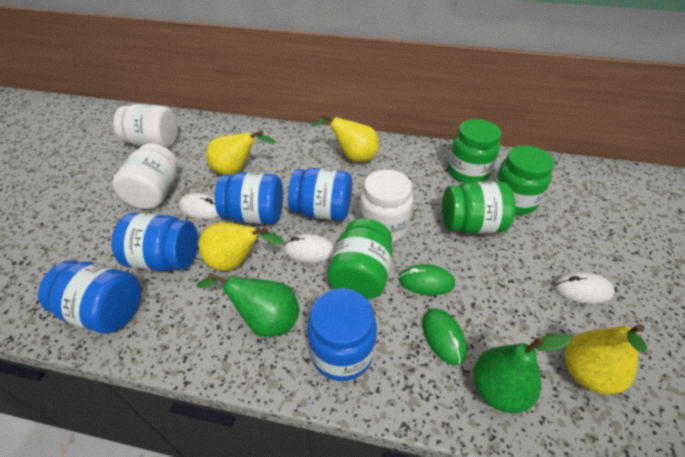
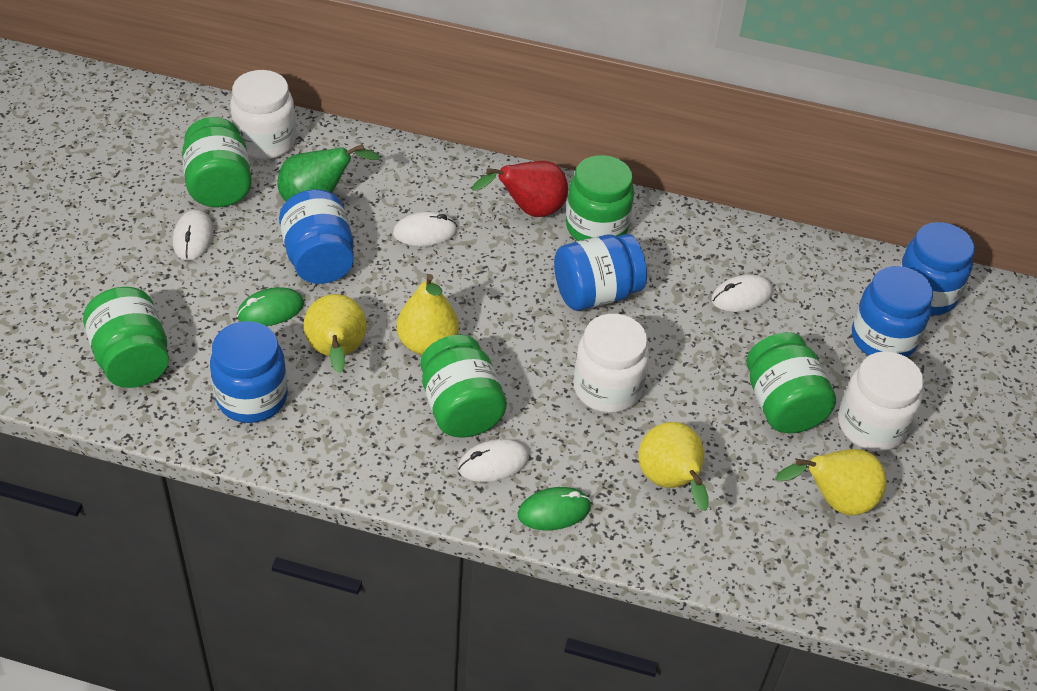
green jar: 4 -> 5
green pear: 2 -> 1
red pear: 0 -> 1
white mouse: 3 -> 4

